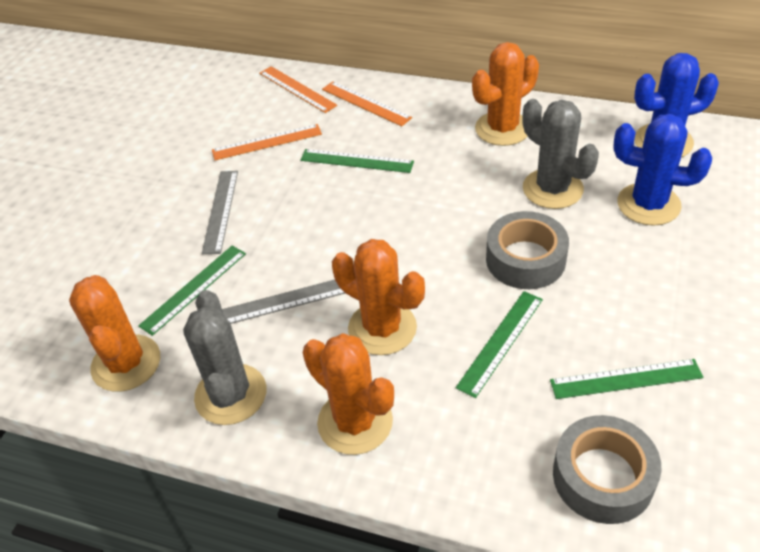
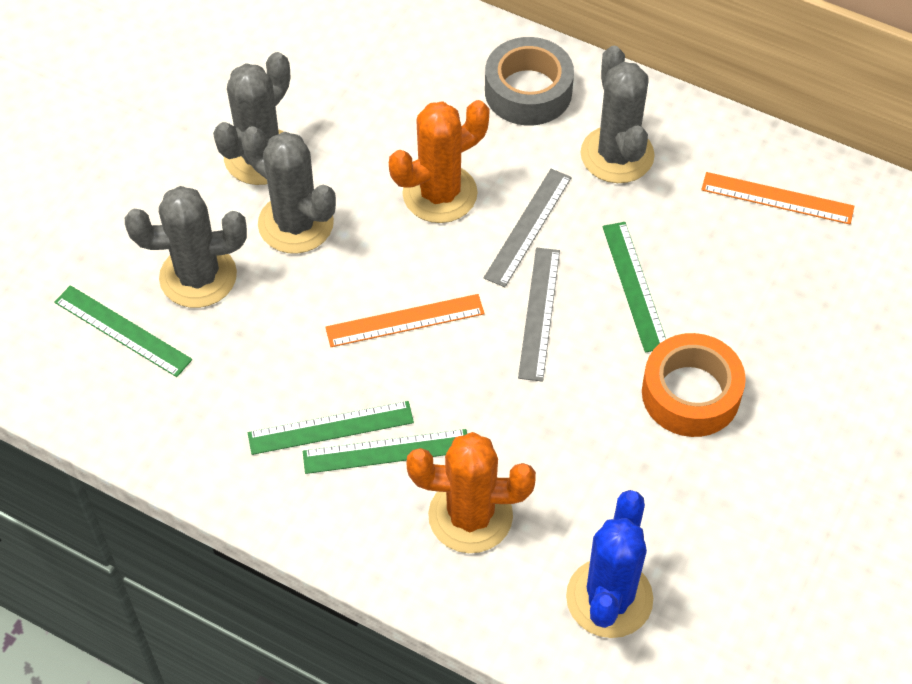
blue cactus: 2 -> 1
grey cactus: 2 -> 4
grey tape: 2 -> 1
orange cactus: 4 -> 2
orange ruler: 3 -> 2
orange tape: 0 -> 1

